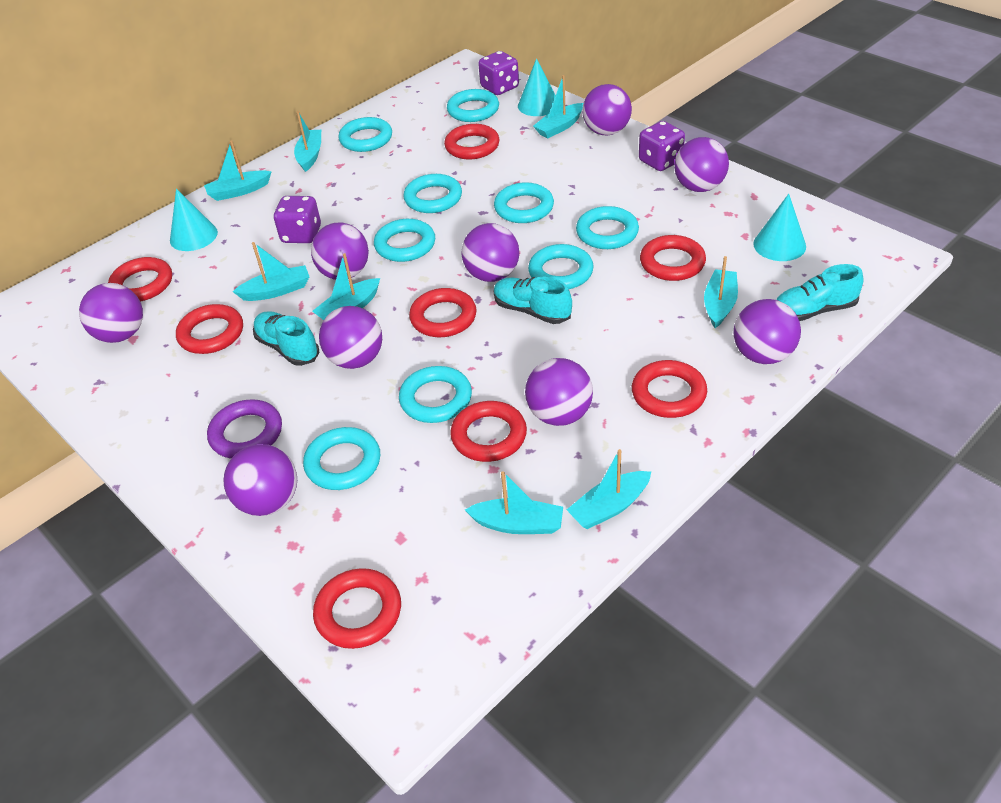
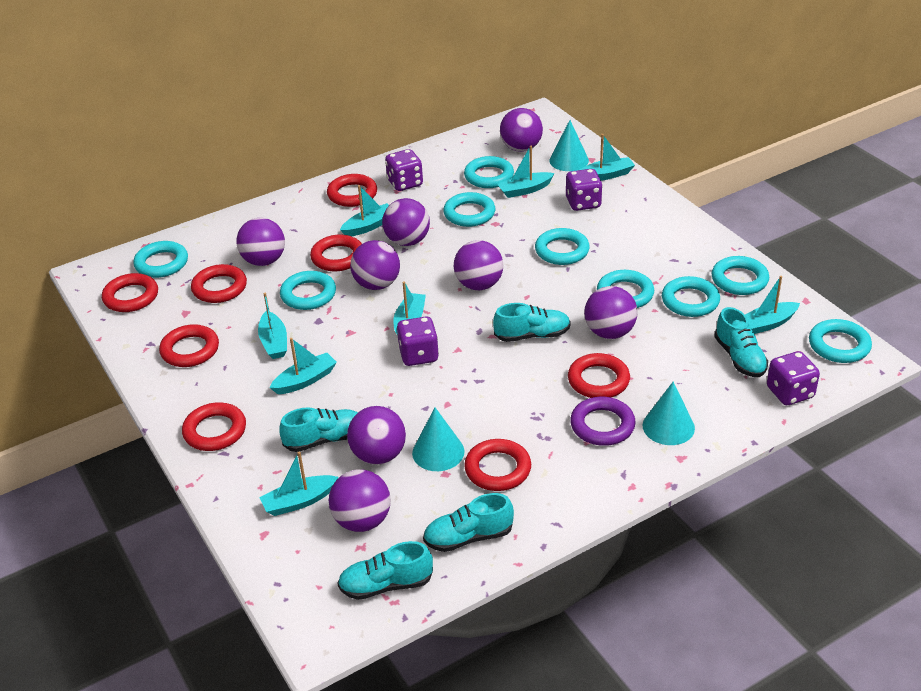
purple ball: 9 -> 8
purple dice: 3 -> 4
turquoise shoe: 3 -> 5

